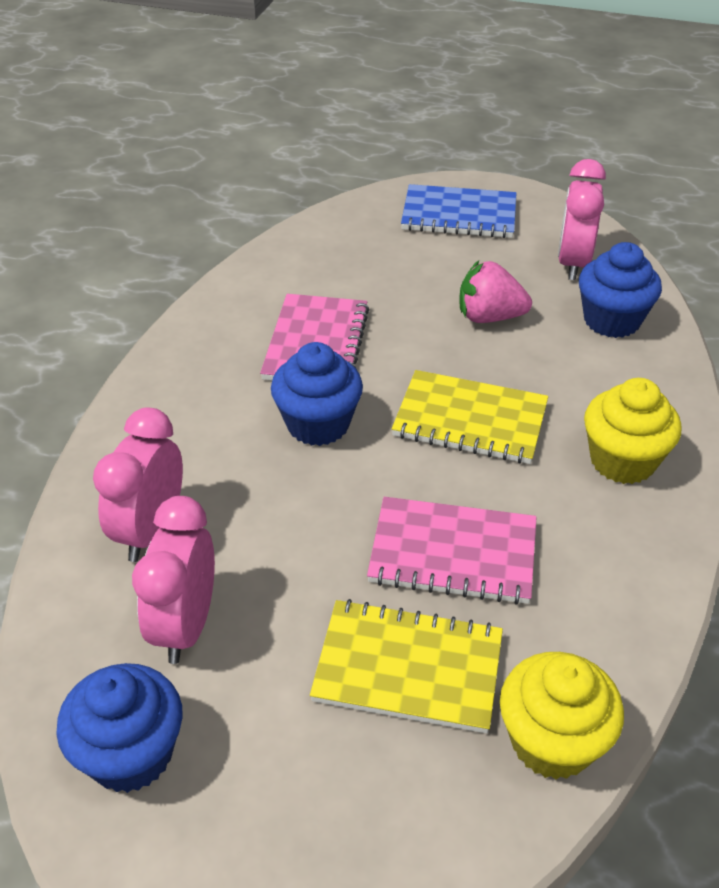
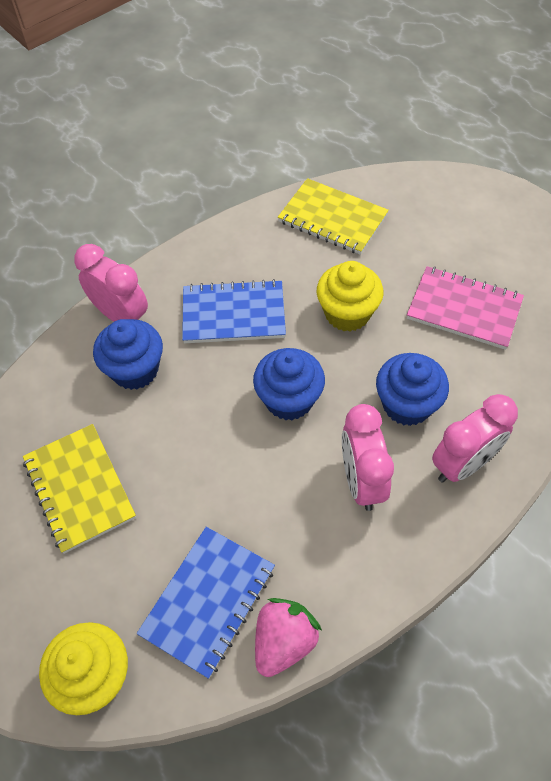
blue notebook: 1 -> 2
pink notebook: 2 -> 1

